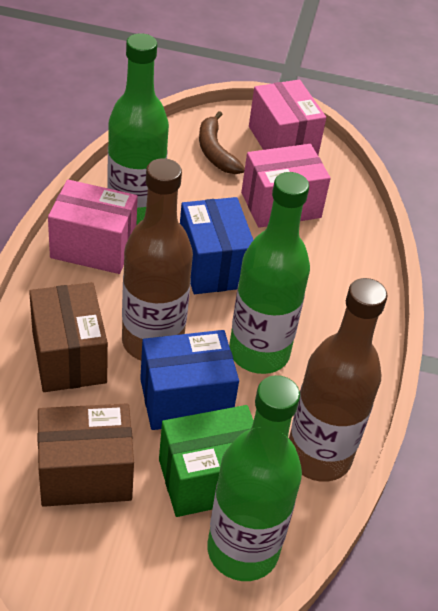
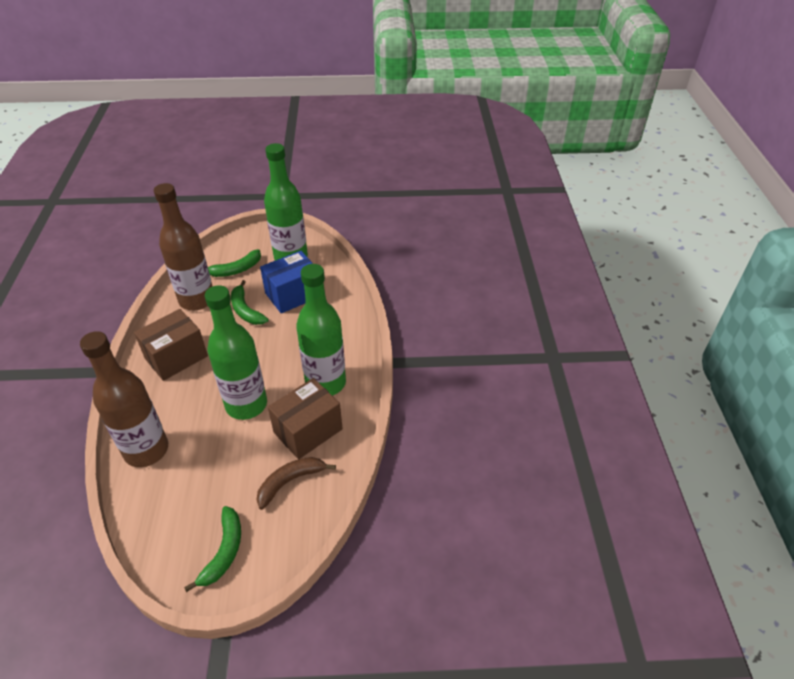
blue box: 2 -> 1
green banana: 0 -> 3
green box: 1 -> 0
pink box: 3 -> 0

